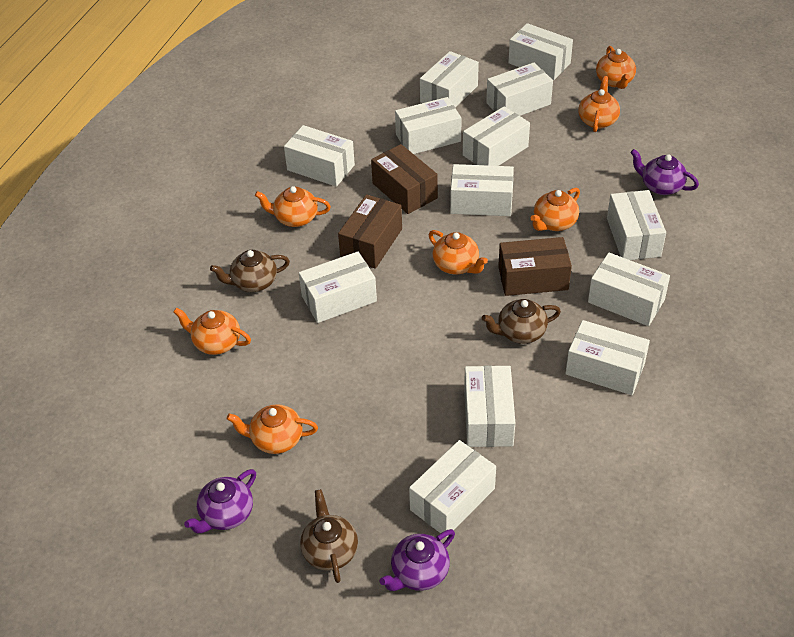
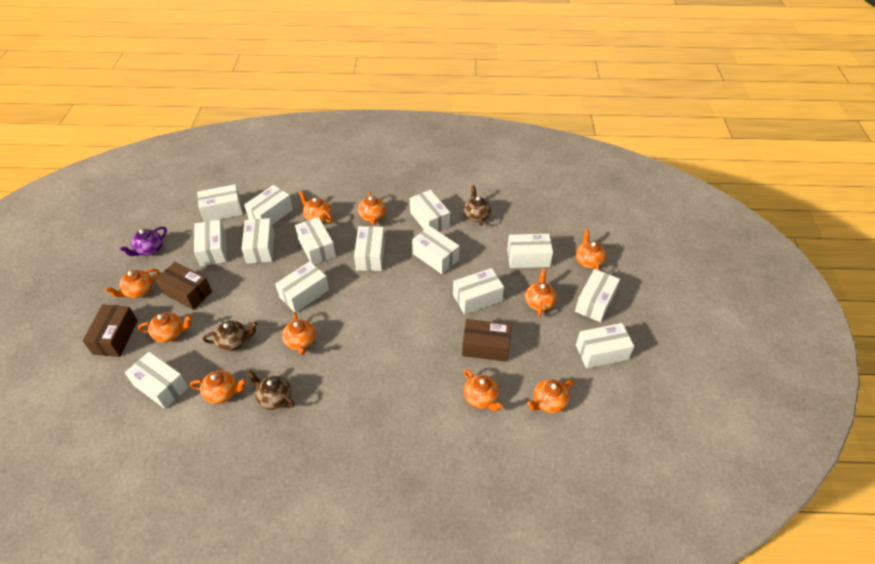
orange teapot: 7 -> 10
purple teapot: 3 -> 1
white box: 13 -> 14

